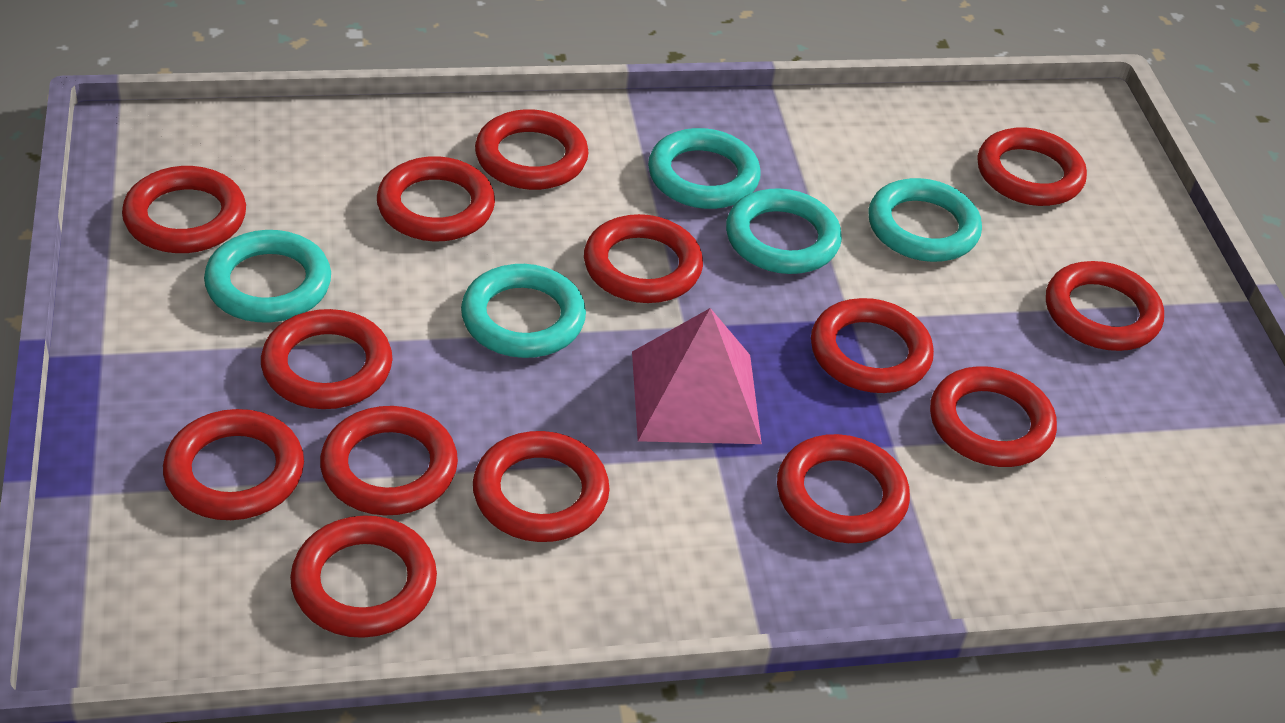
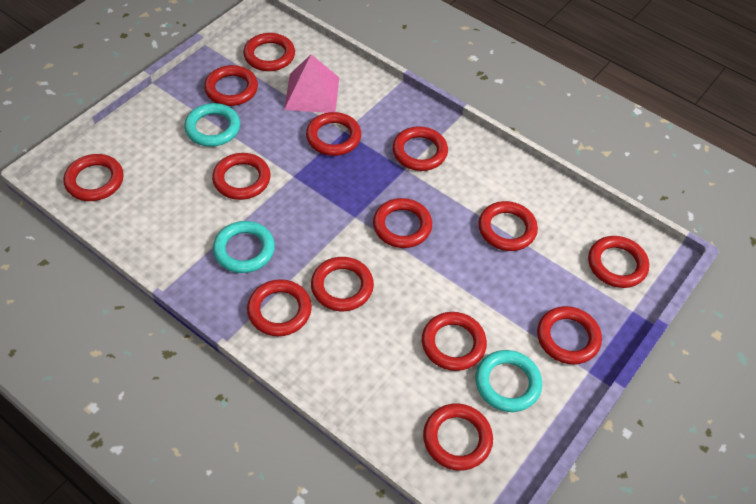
turquoise ring: 5 -> 3

